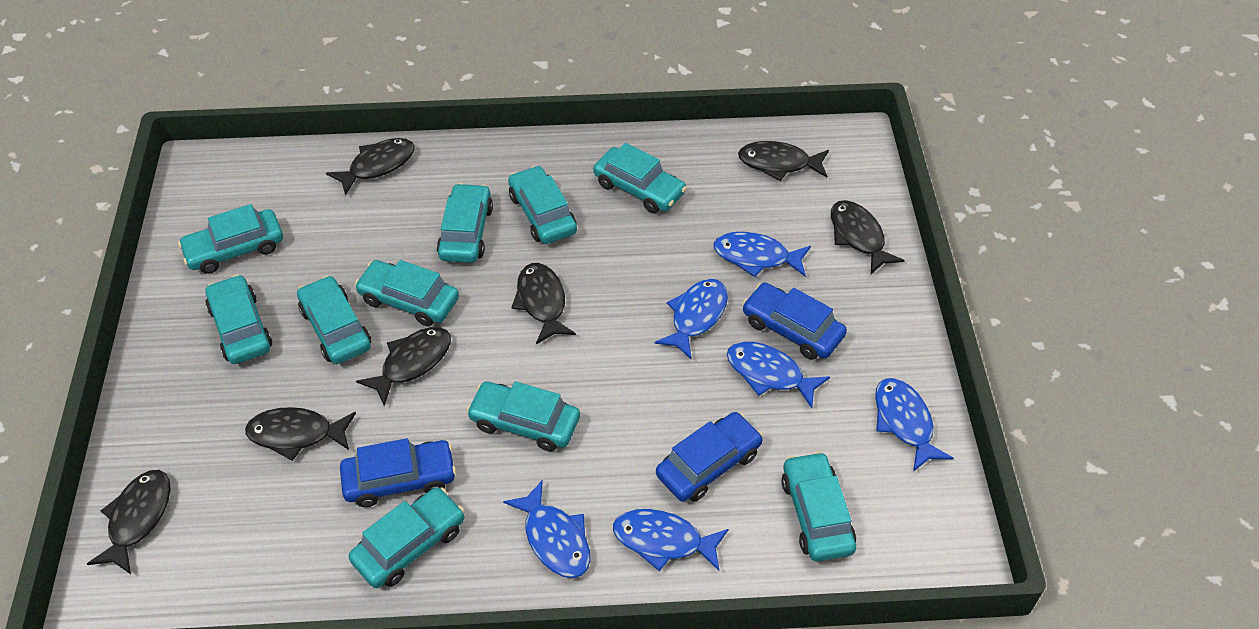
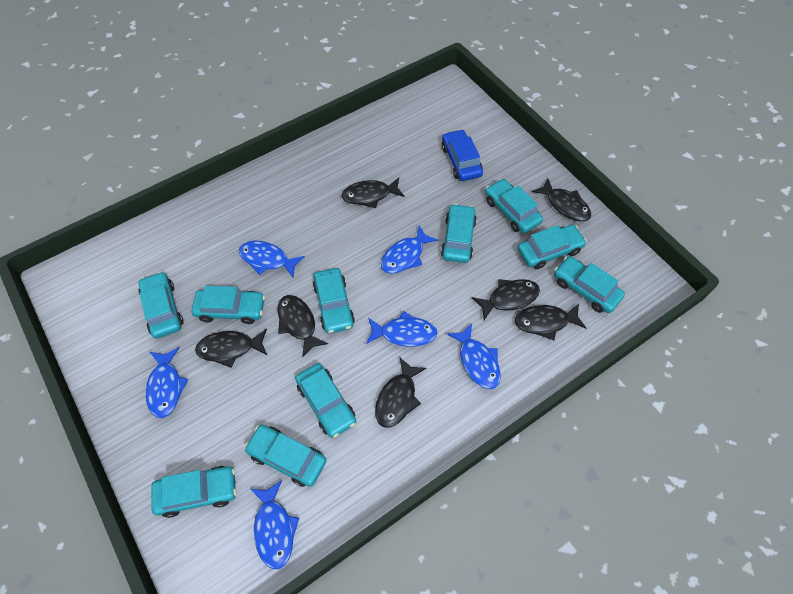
blue car: 3 -> 1

